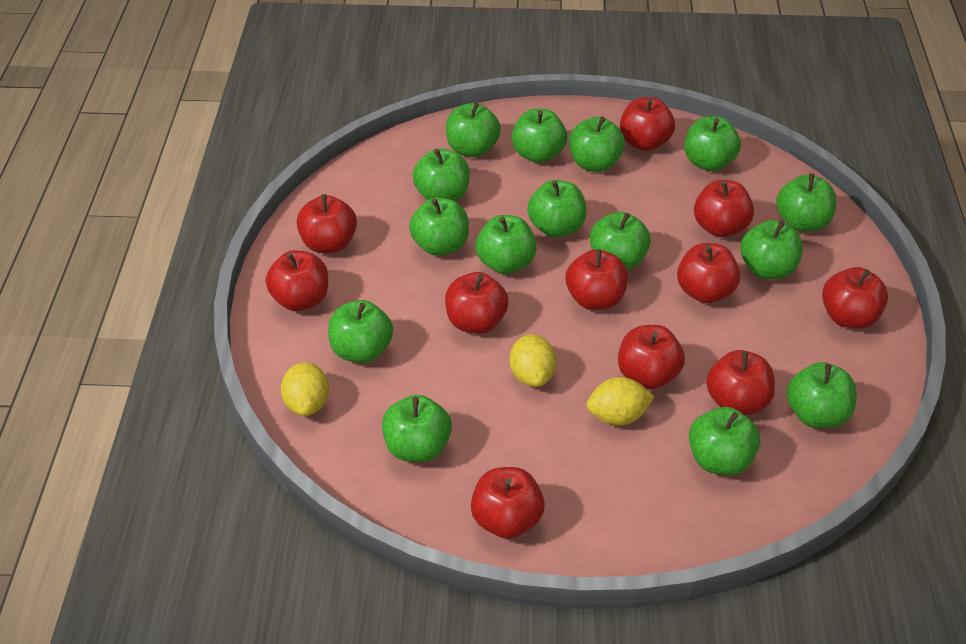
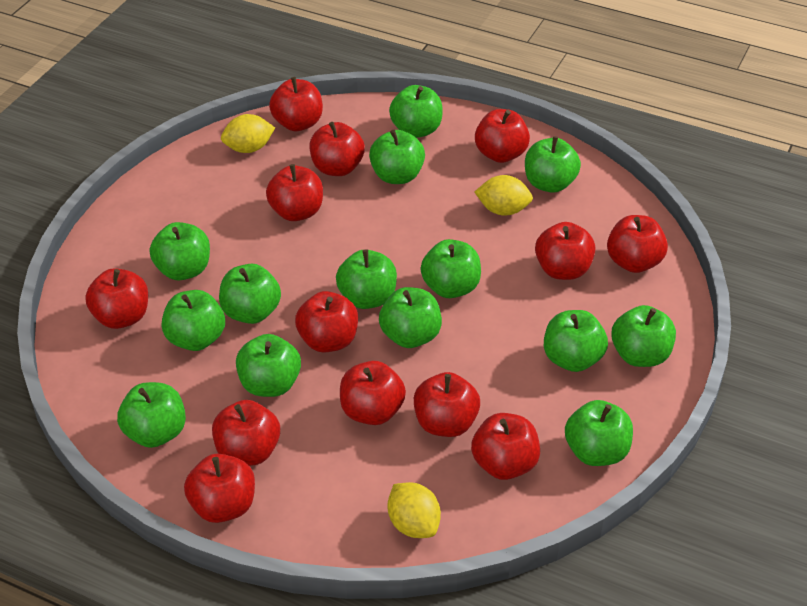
green apple: 15 -> 14
red apple: 11 -> 13

